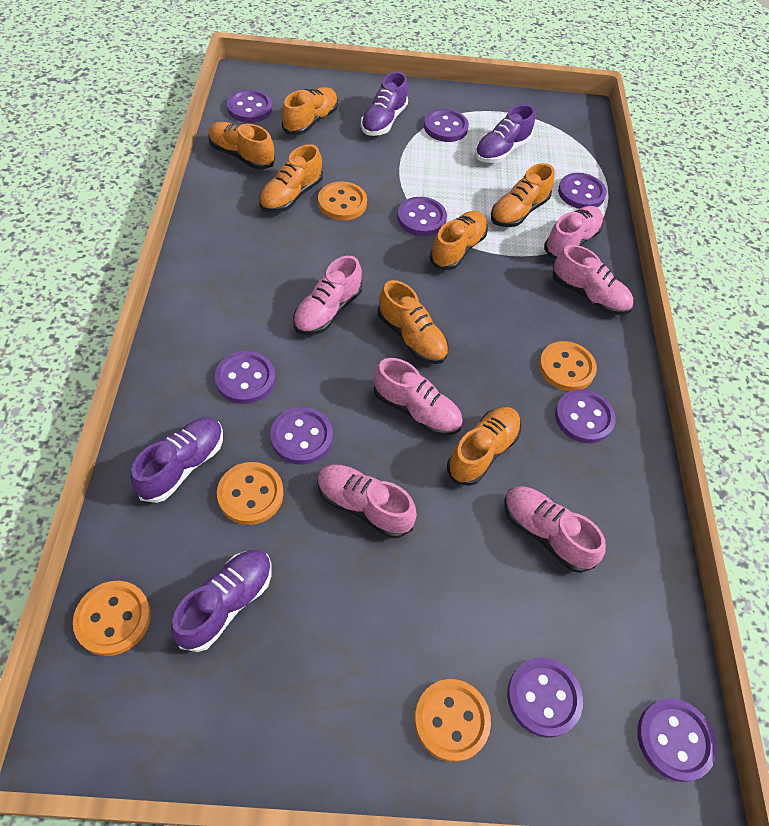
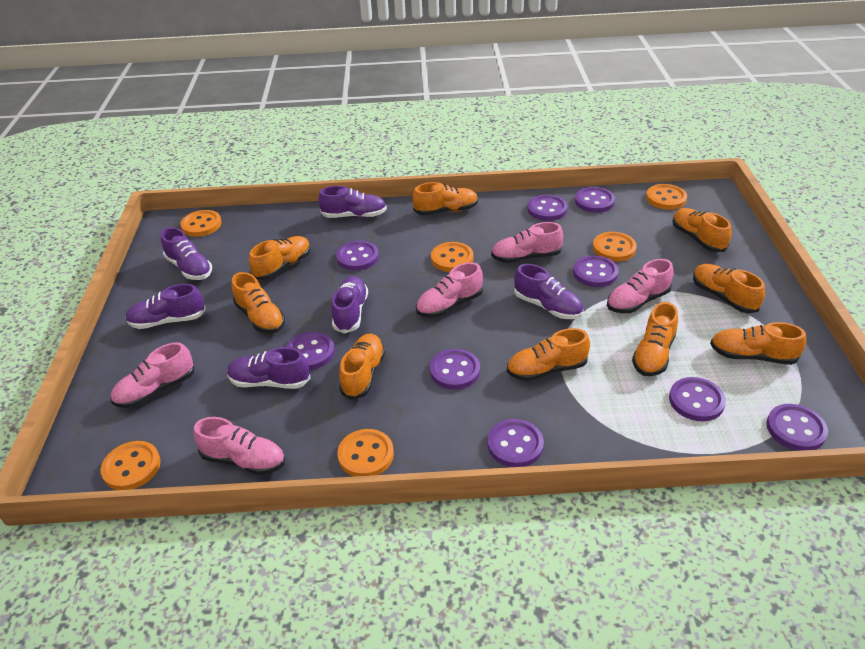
orange button: 5 -> 6
orange shoe: 7 -> 9
pink shoe: 6 -> 5
purple shoe: 4 -> 6

